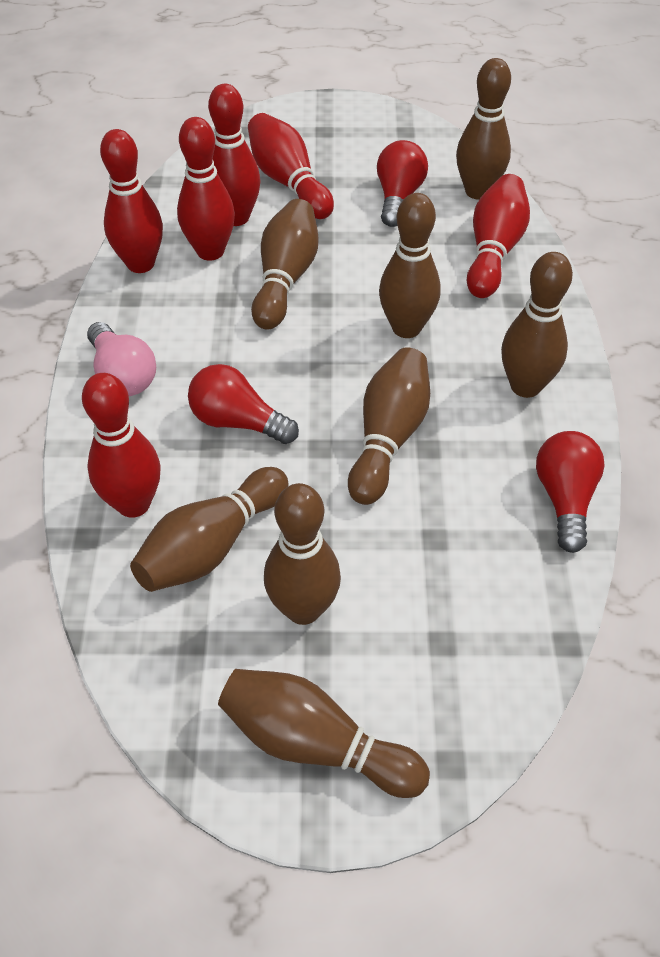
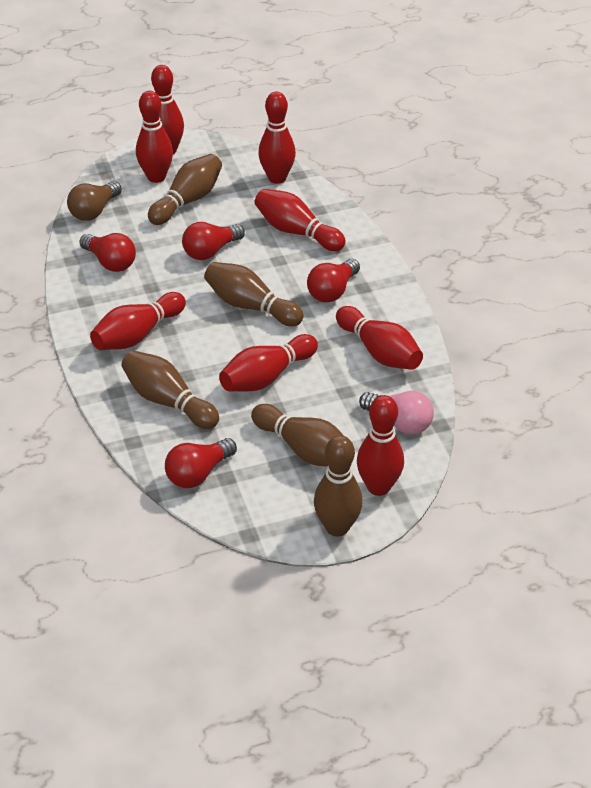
brown bowling pin: 8 -> 5
brown light bulb: 0 -> 1
red bowling pin: 6 -> 8
red light bulb: 3 -> 4

